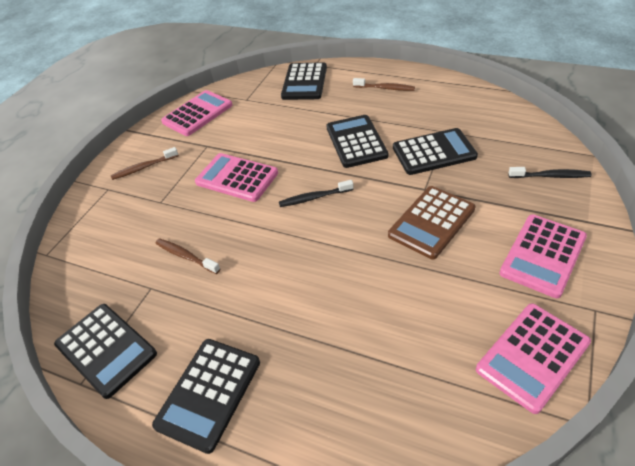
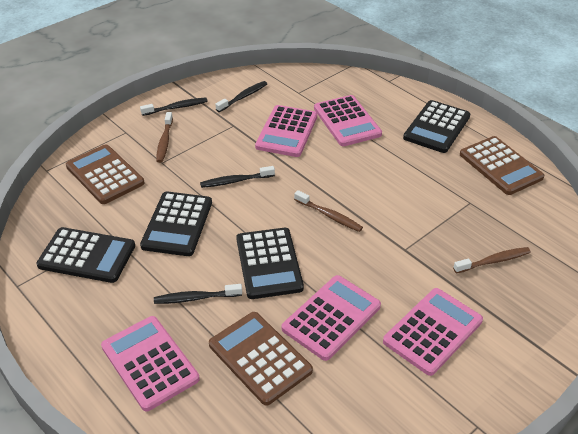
black calculator: 5 -> 4
black toothbrush: 2 -> 4
brown calculator: 1 -> 3
pink calculator: 4 -> 5

